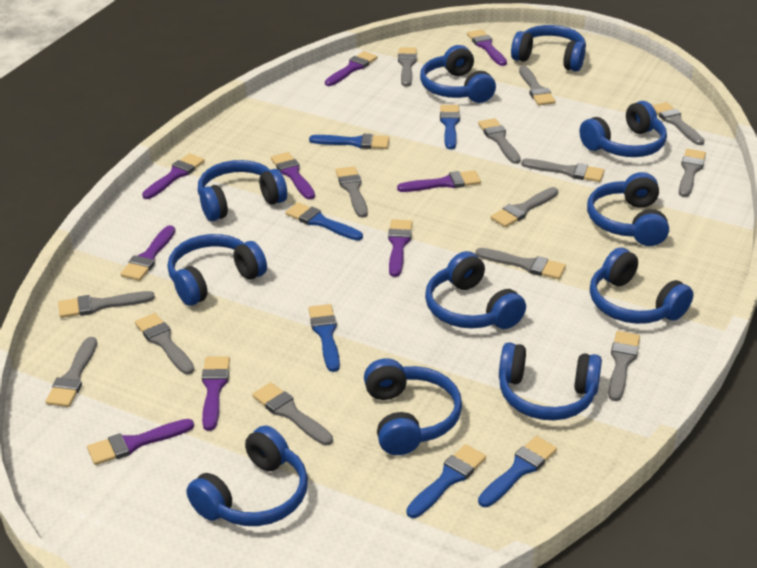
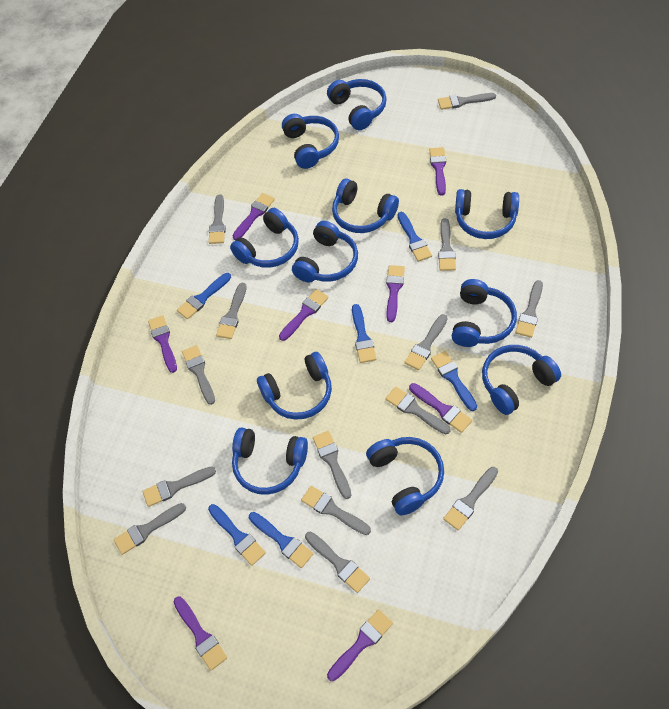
purple brush: 9 -> 8

